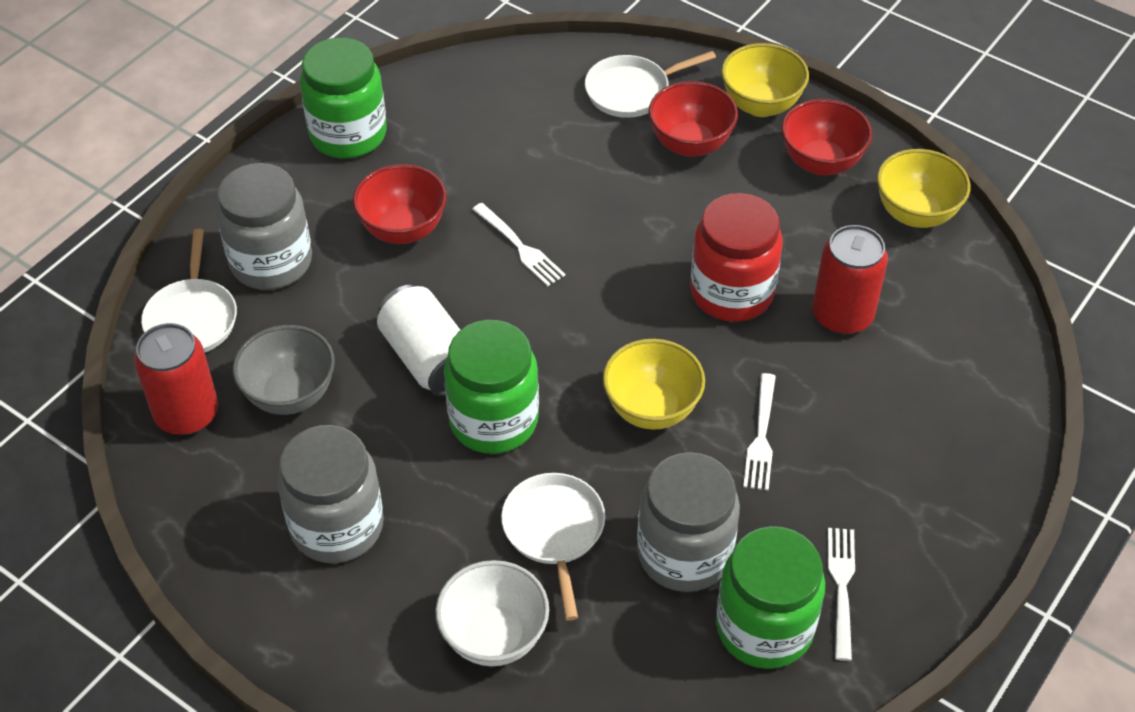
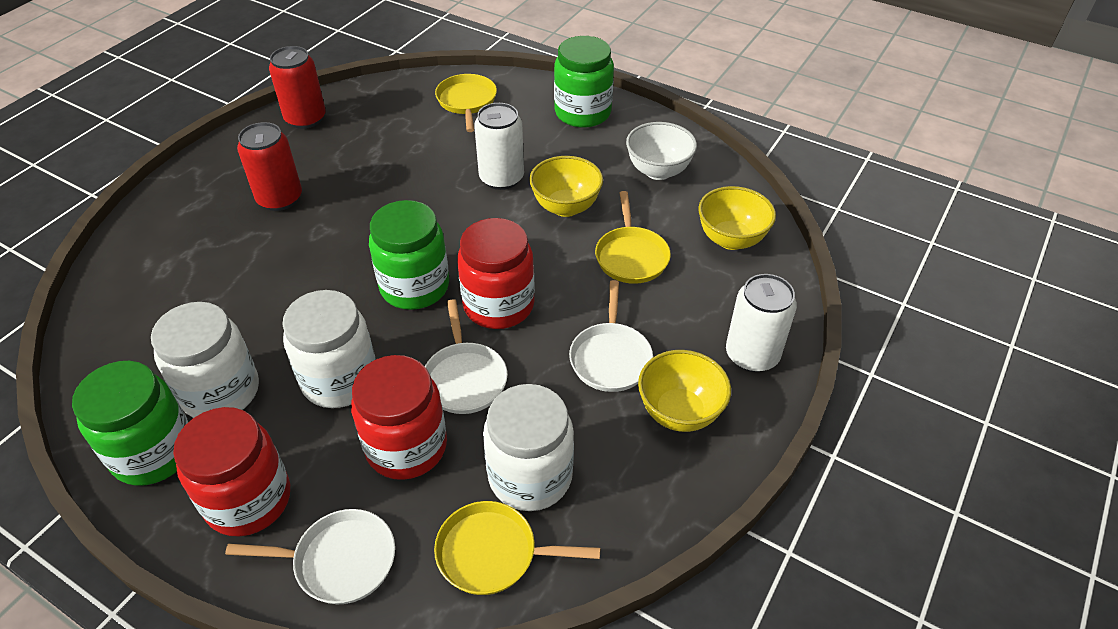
grey bowl: 1 -> 0
grey jar: 3 -> 0
red bowl: 3 -> 0
red jar: 1 -> 3
white can: 1 -> 2
white fork: 3 -> 0
white jar: 0 -> 3
yellow pan: 0 -> 3

